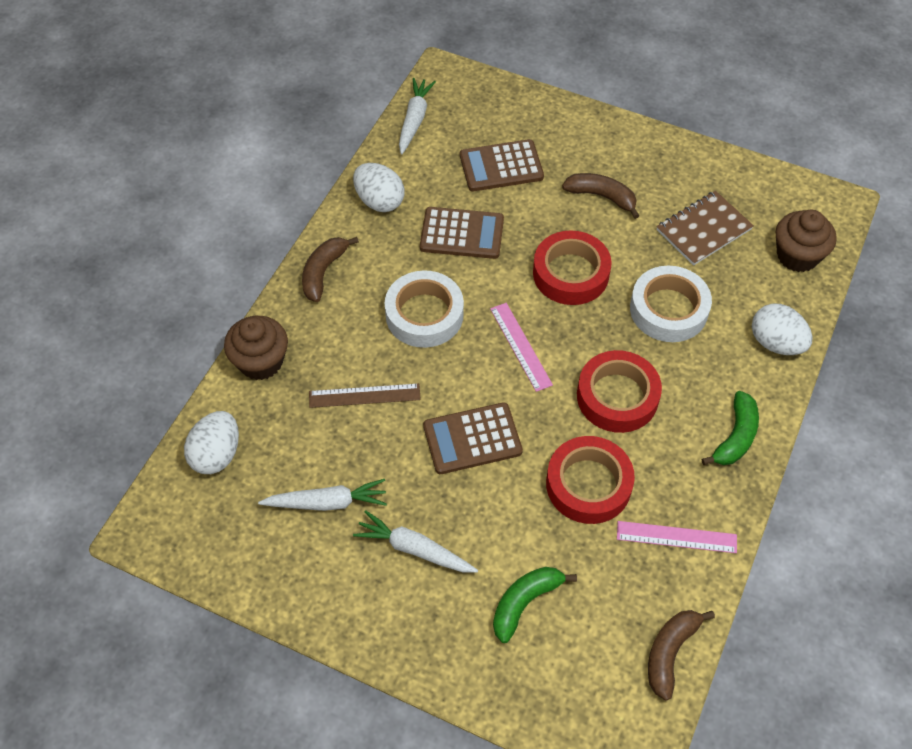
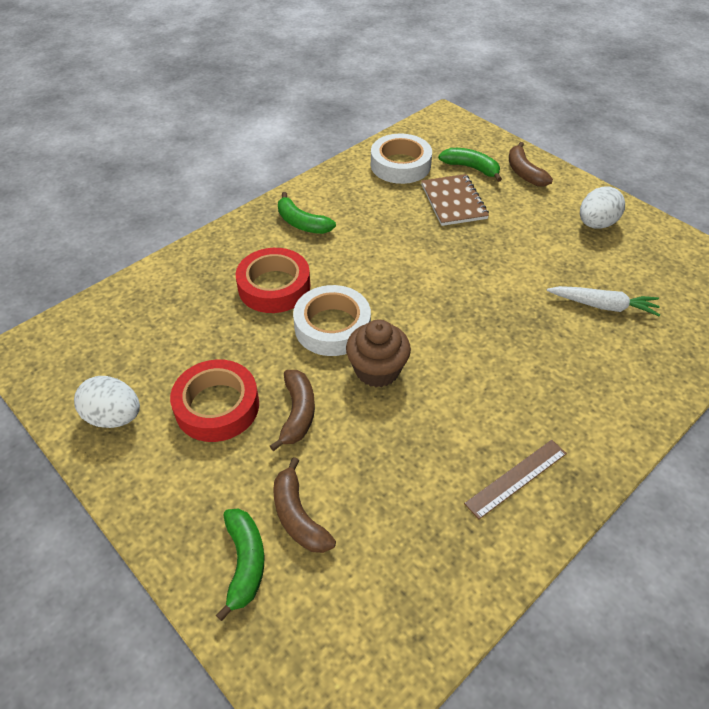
brown calculator: 3 -> 0
brown cupcake: 2 -> 1
green banana: 2 -> 3
pink ruler: 2 -> 0
red tape: 3 -> 2
white carrot: 3 -> 1
white egg: 3 -> 2

